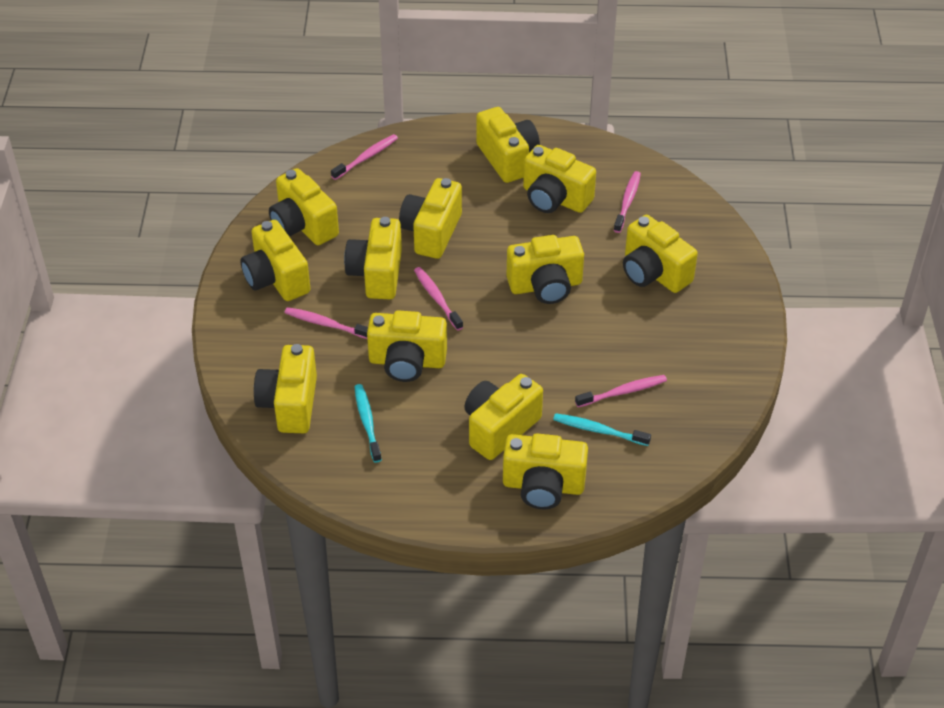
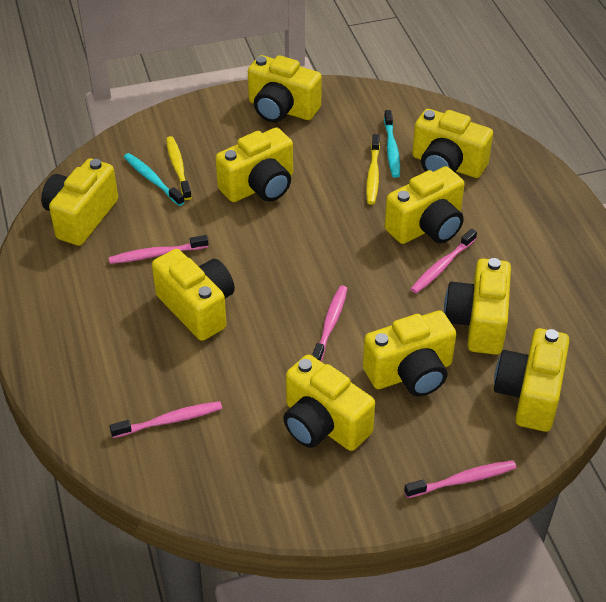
yellow camera: 12 -> 10
yellow toothbrush: 0 -> 2

